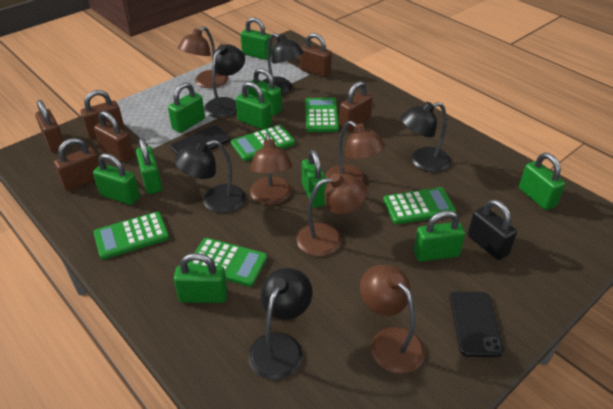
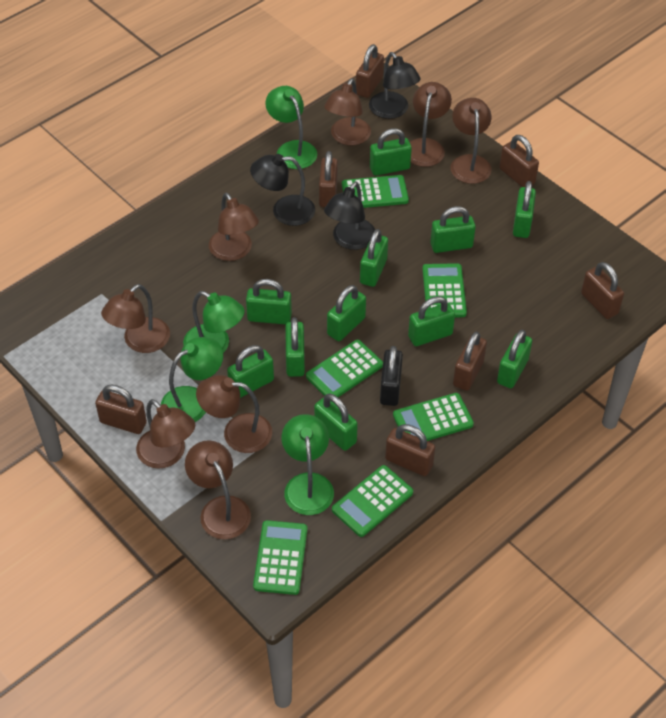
black lamp: 5 -> 3
black phone: 2 -> 0
brown lamp: 5 -> 8
brown padlock: 6 -> 7
green calculator: 5 -> 6
green lamp: 0 -> 4
green padlock: 10 -> 11

